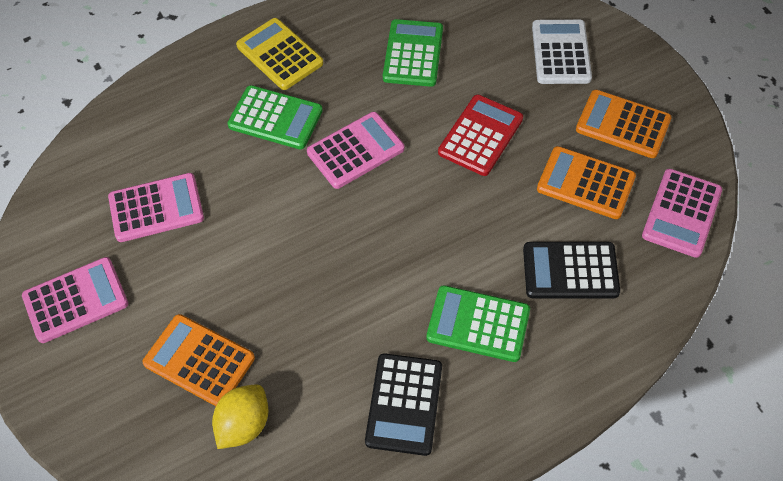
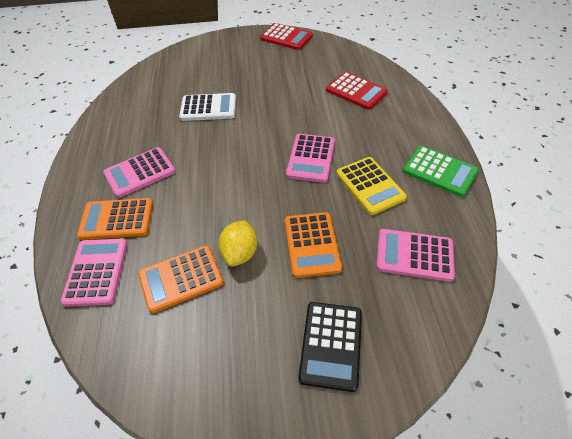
black calculator: 2 -> 1
green calculator: 3 -> 1
red calculator: 1 -> 2

